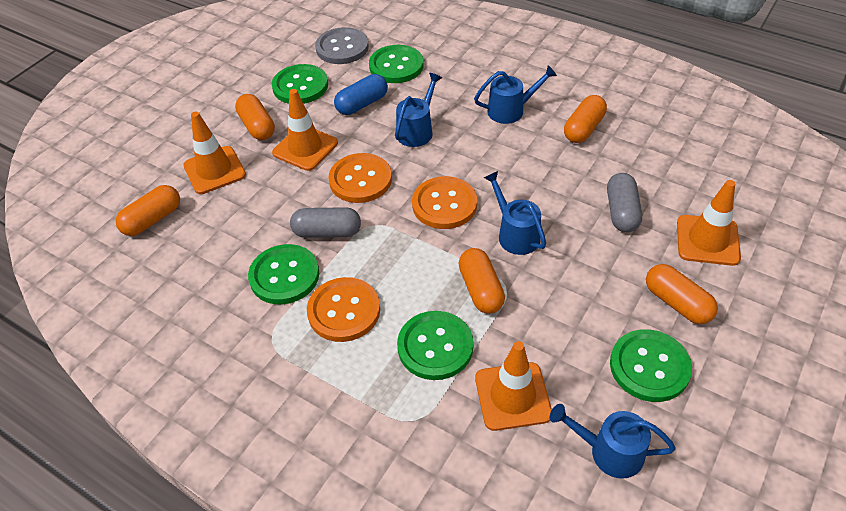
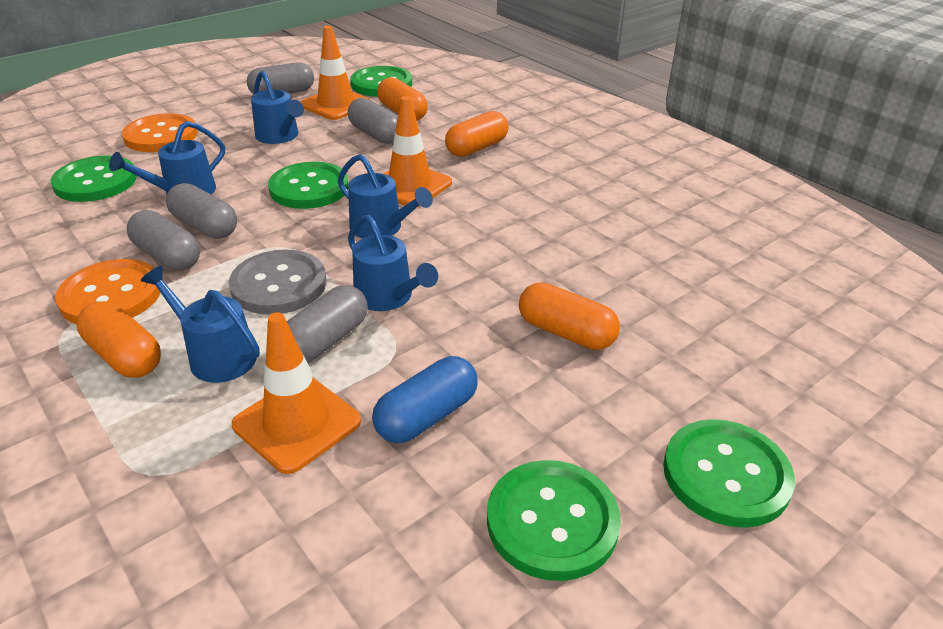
blue watering can: 4 -> 5
grey capsule: 2 -> 5
orange button: 3 -> 2
orange capsule: 5 -> 4
orange traffic cone: 4 -> 3

